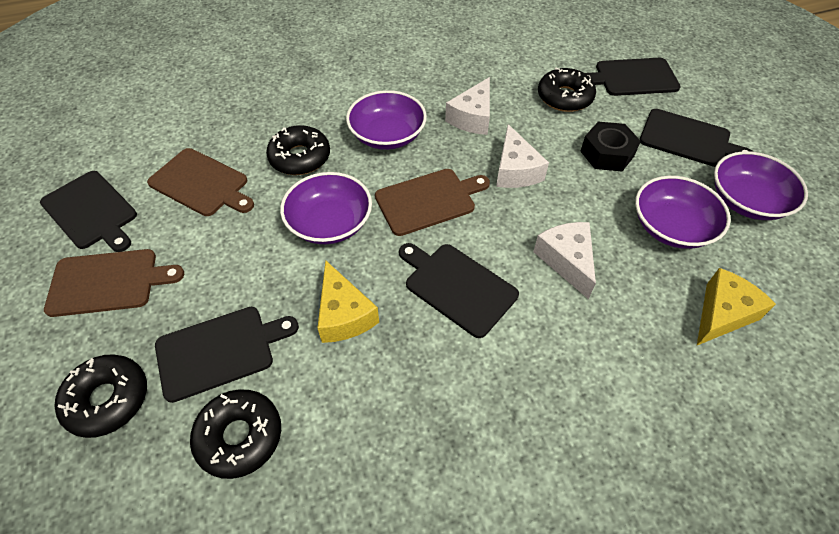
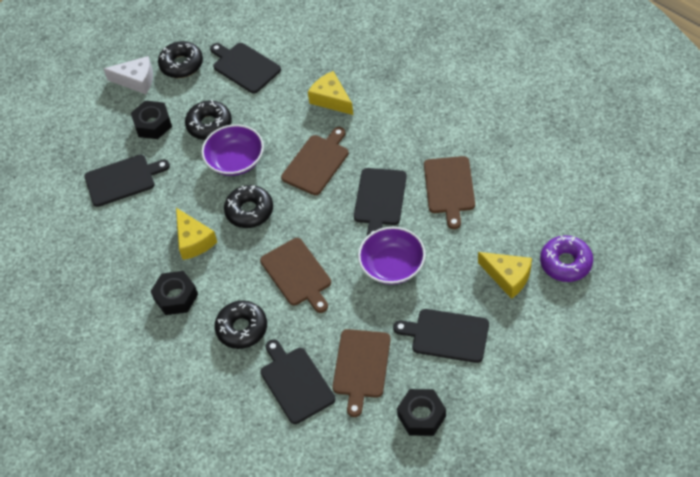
black nut: 1 -> 3
brown cutting board: 3 -> 4
purple bowl: 4 -> 2
purple donut: 0 -> 1
white cheese: 3 -> 1
yellow cheese: 2 -> 3

